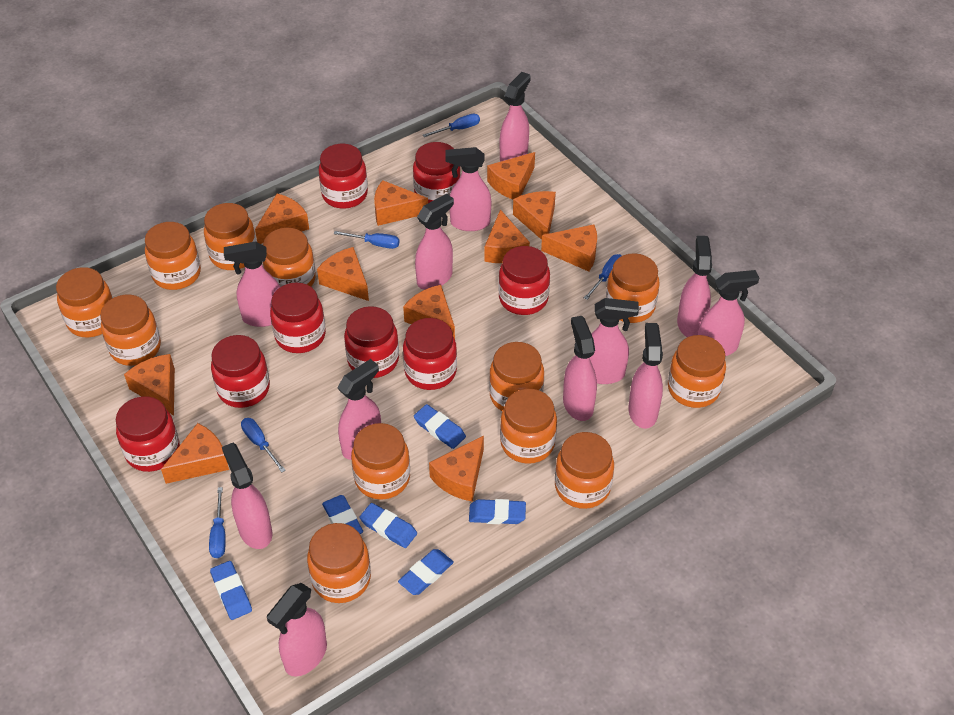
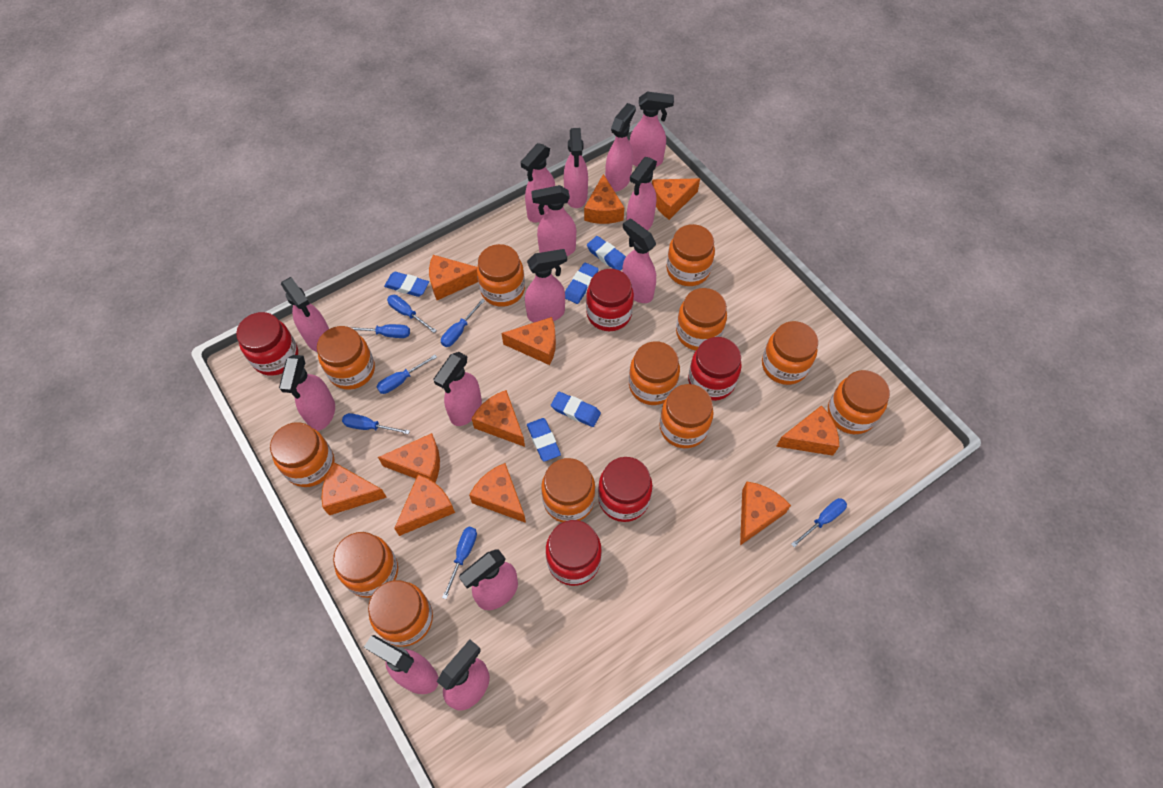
blue eraser: 6 -> 5
blue screwdriver: 5 -> 7
pink spray bottle: 12 -> 14
red jar: 8 -> 5

